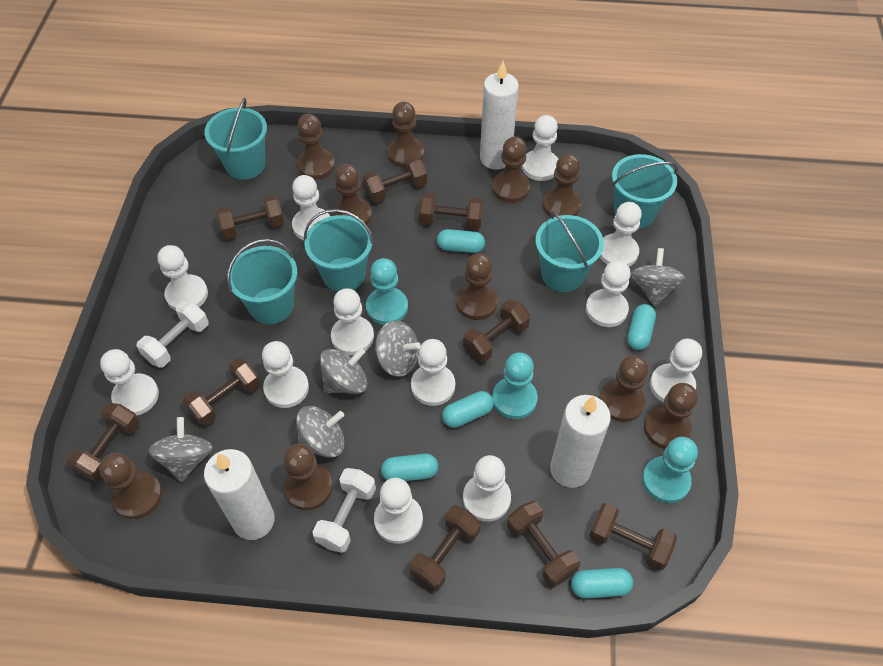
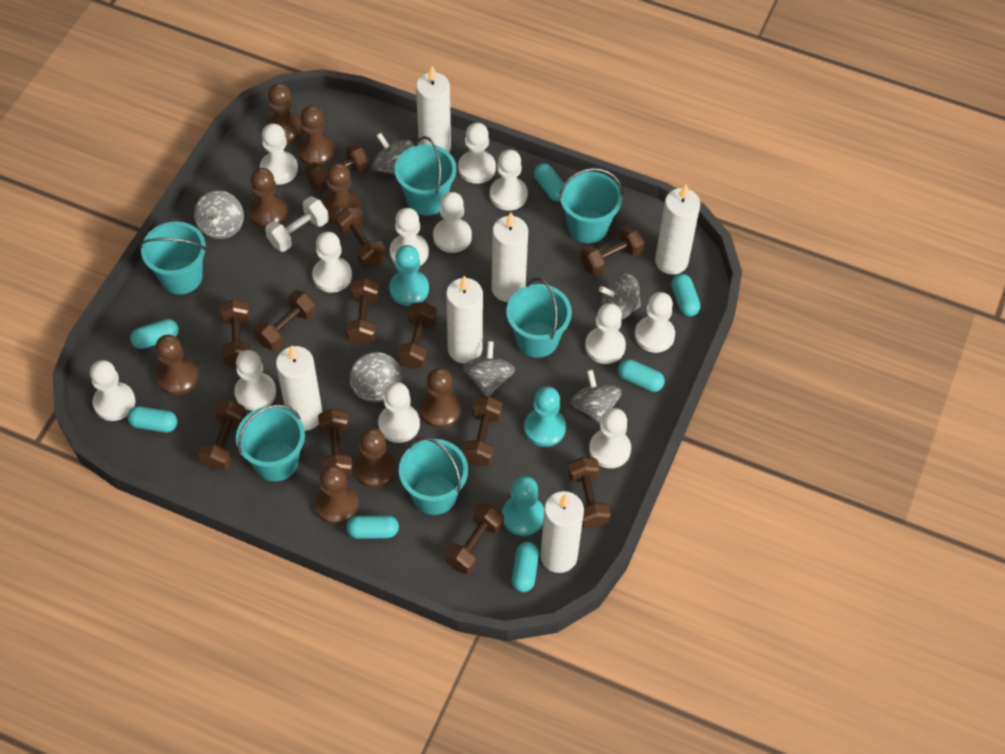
brown dumbbell: 9 -> 12
brown pawn: 10 -> 8
grey spinning top: 5 -> 6
turquoise bucket: 5 -> 6
turquoise capsule: 5 -> 7
white candle: 3 -> 6
white dumbbell: 2 -> 1

